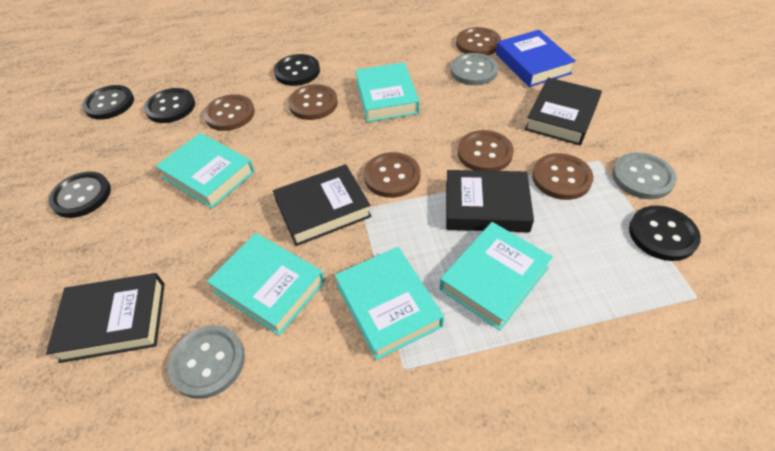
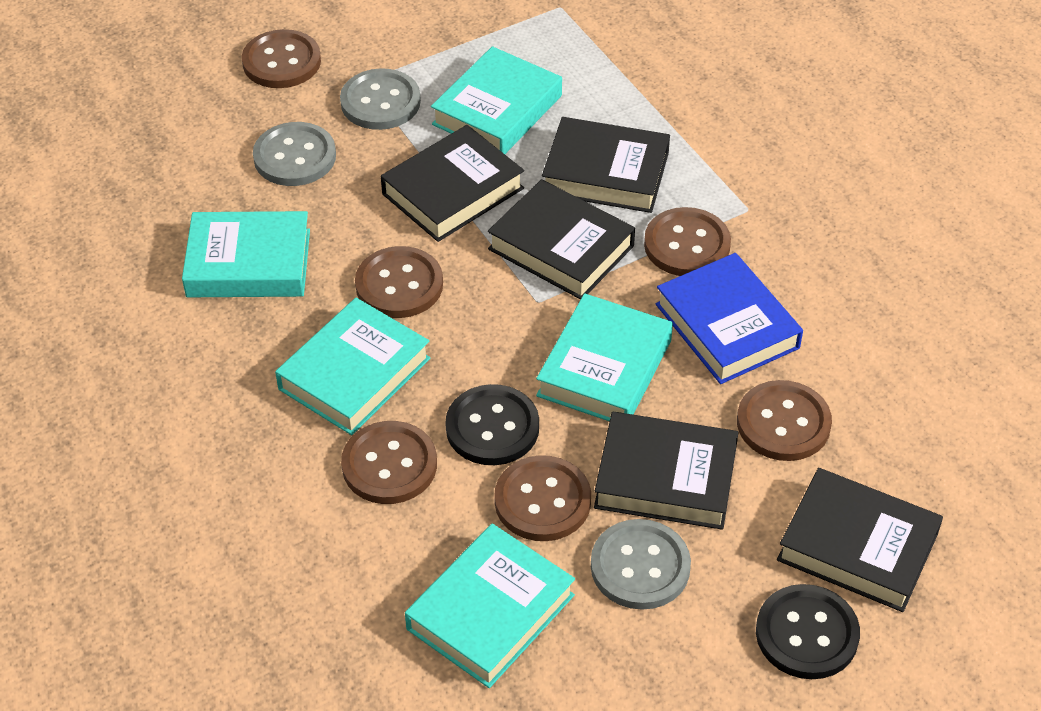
black book: 4 -> 5
black button: 5 -> 2

